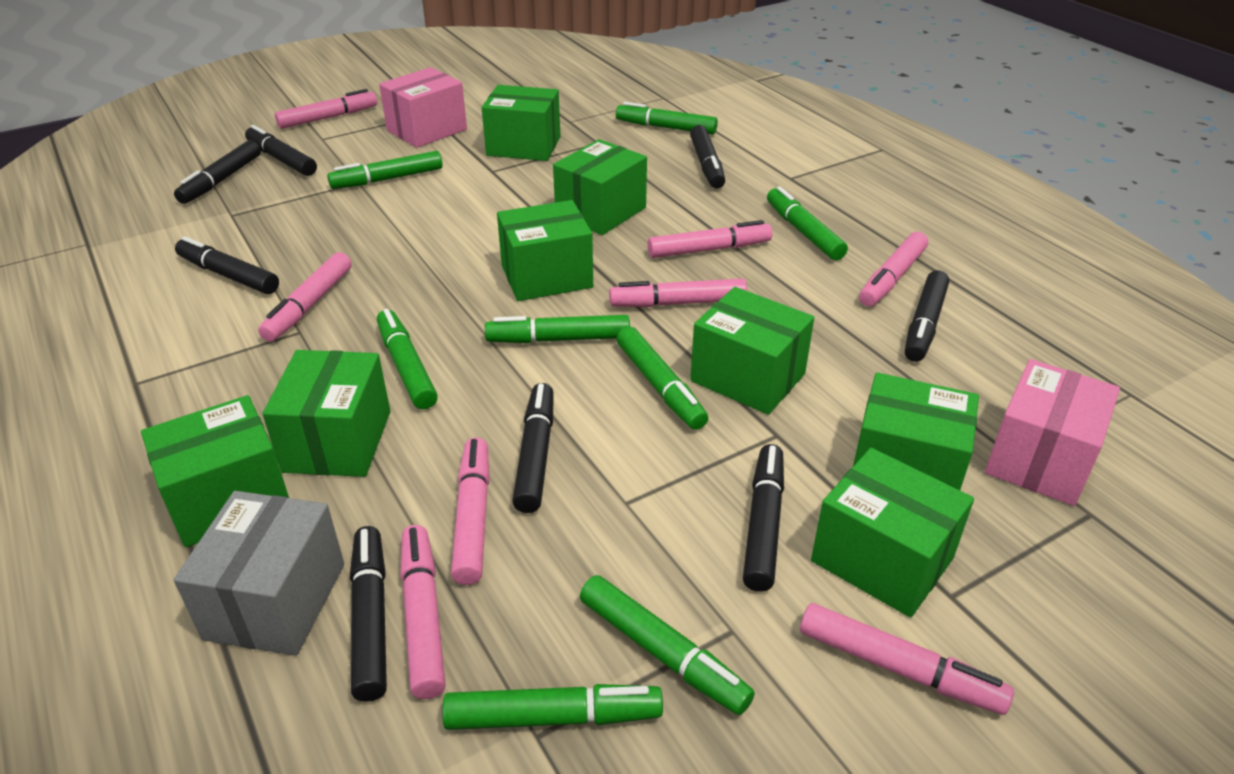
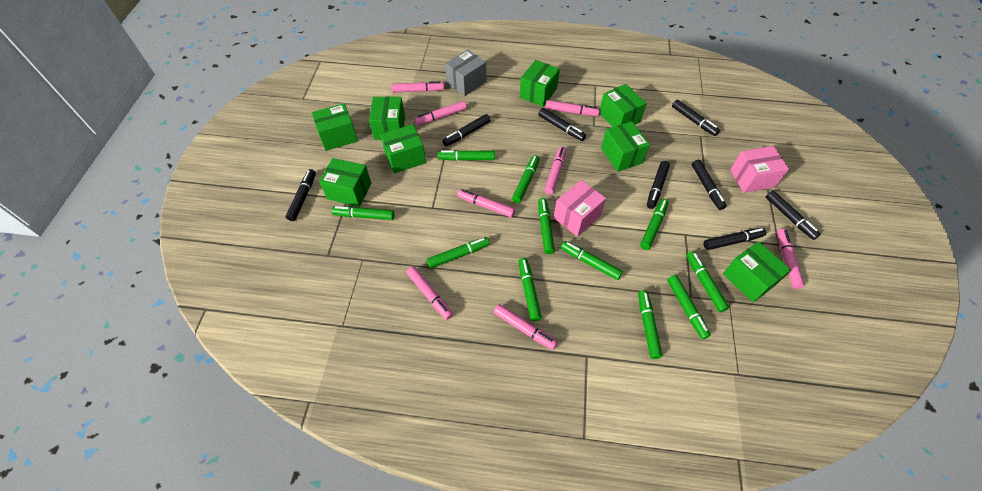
green marker: 8 -> 11

